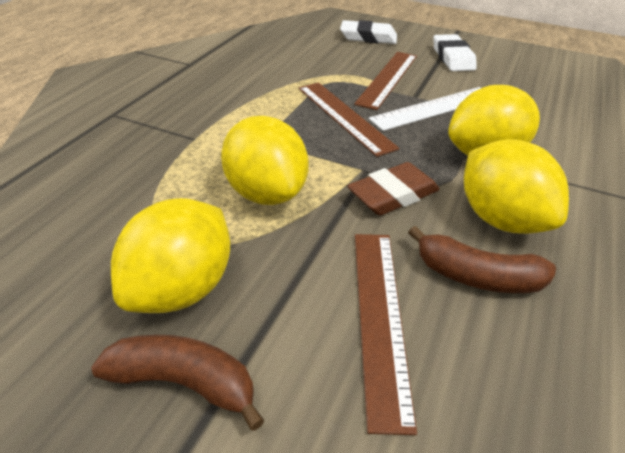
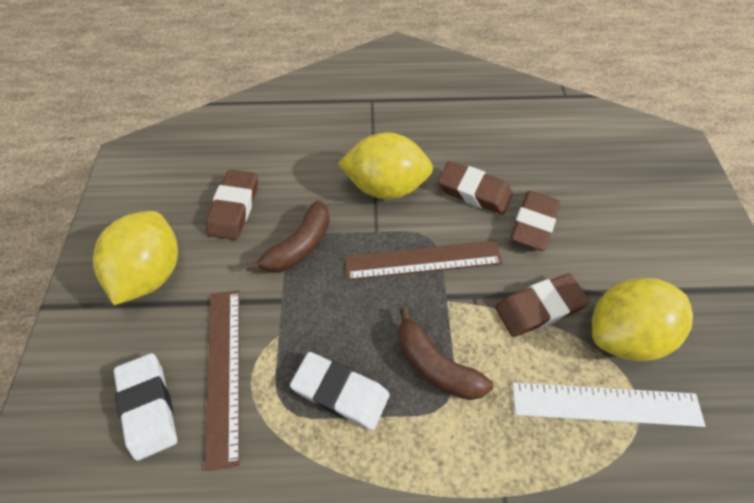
brown eraser: 1 -> 4
brown ruler: 3 -> 2
yellow lemon: 4 -> 3

